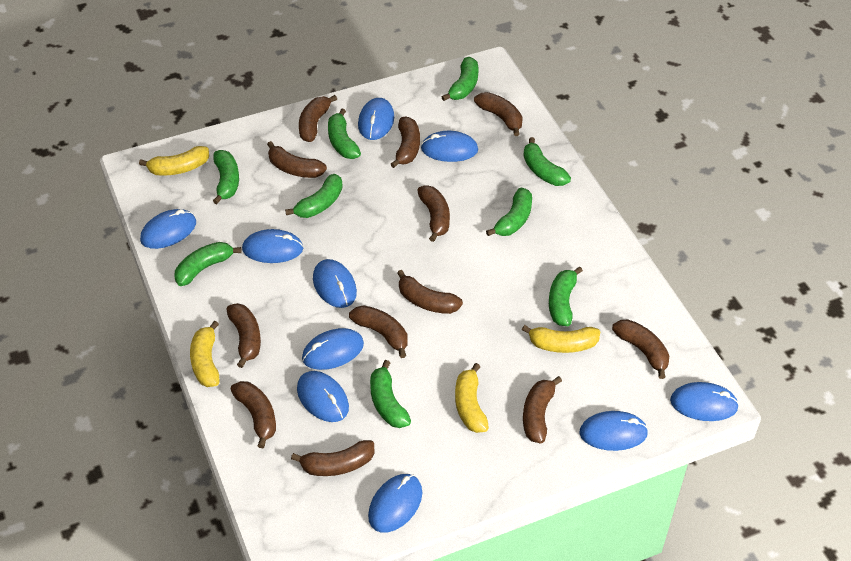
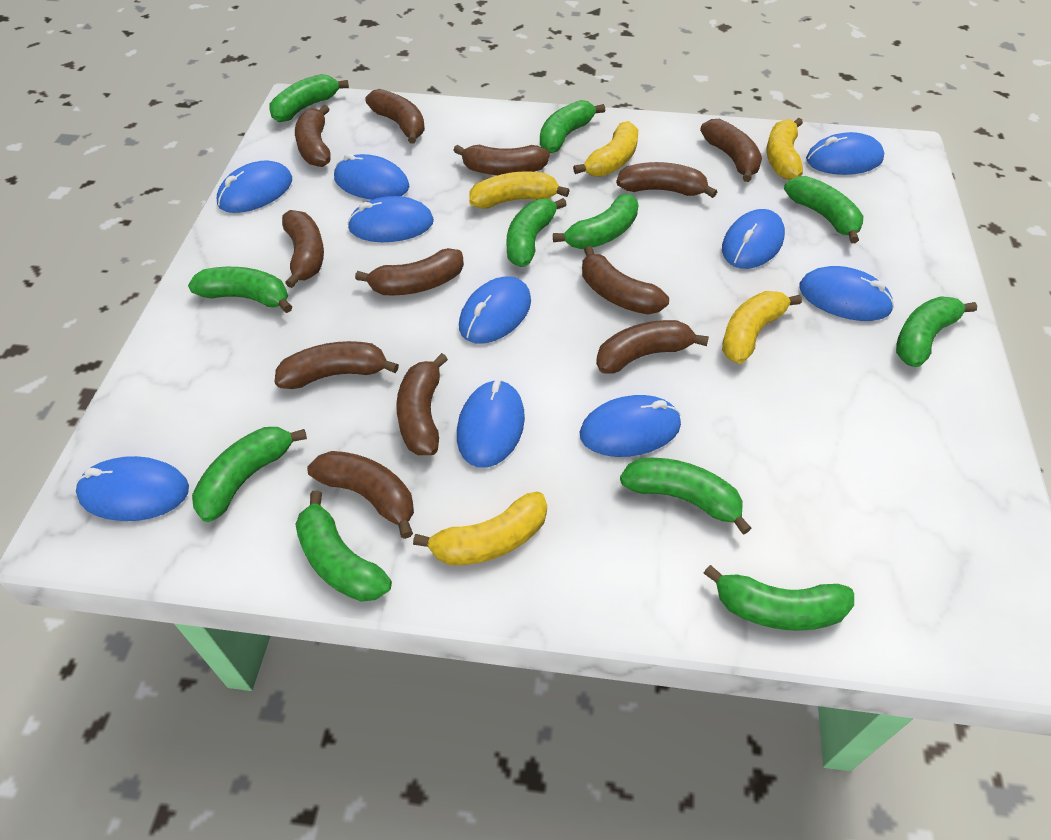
green banana: 9 -> 11
yellow banana: 4 -> 5

